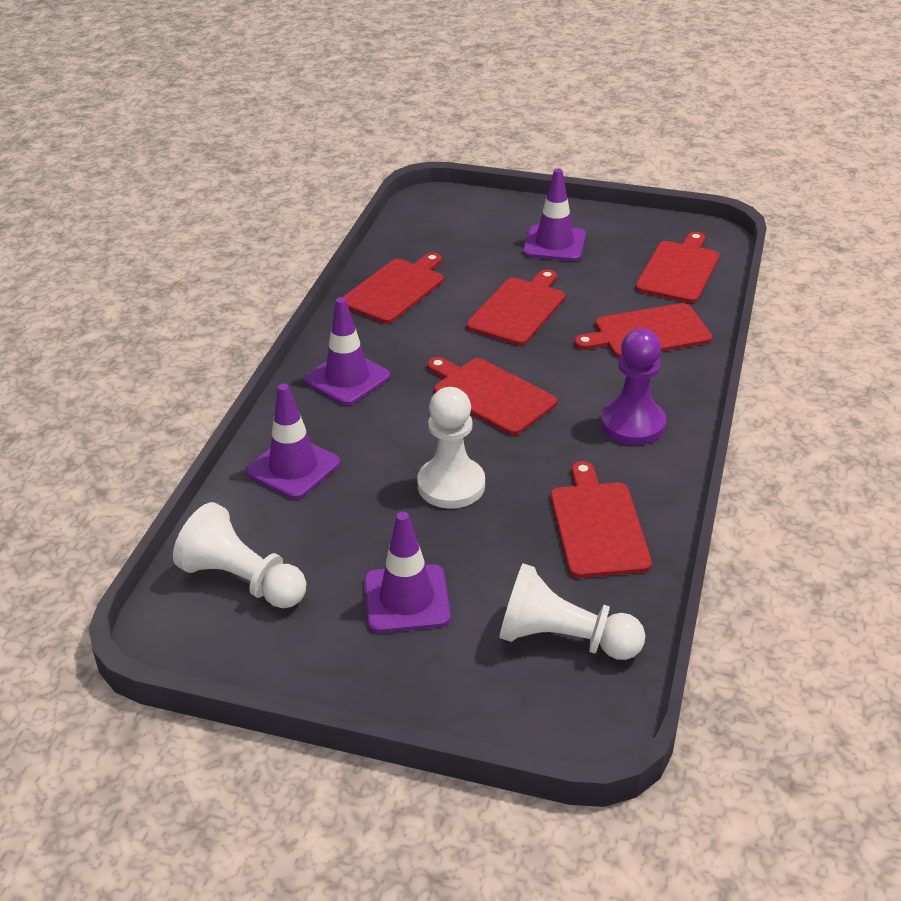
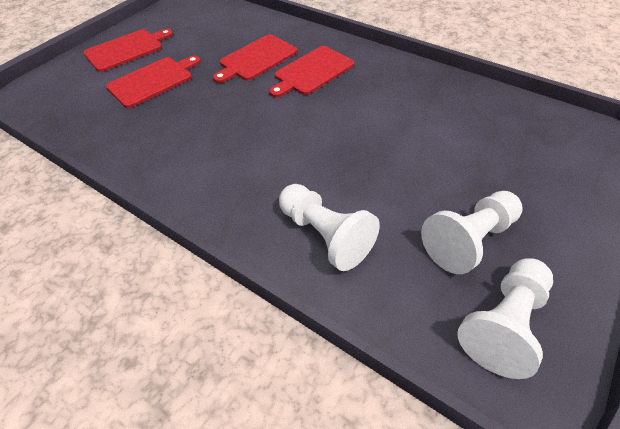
purple pawn: 1 -> 0
purple traffic cone: 4 -> 0
red cutting board: 6 -> 4

